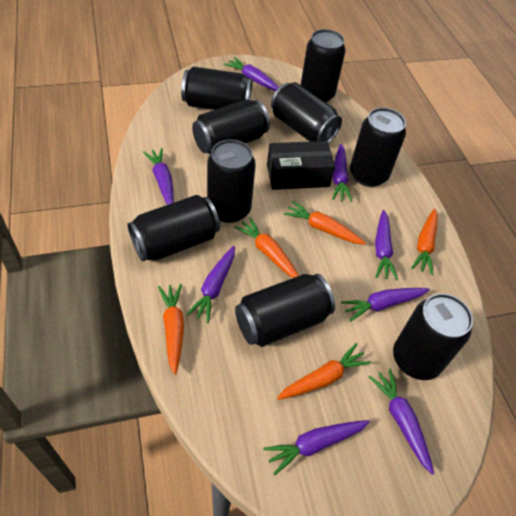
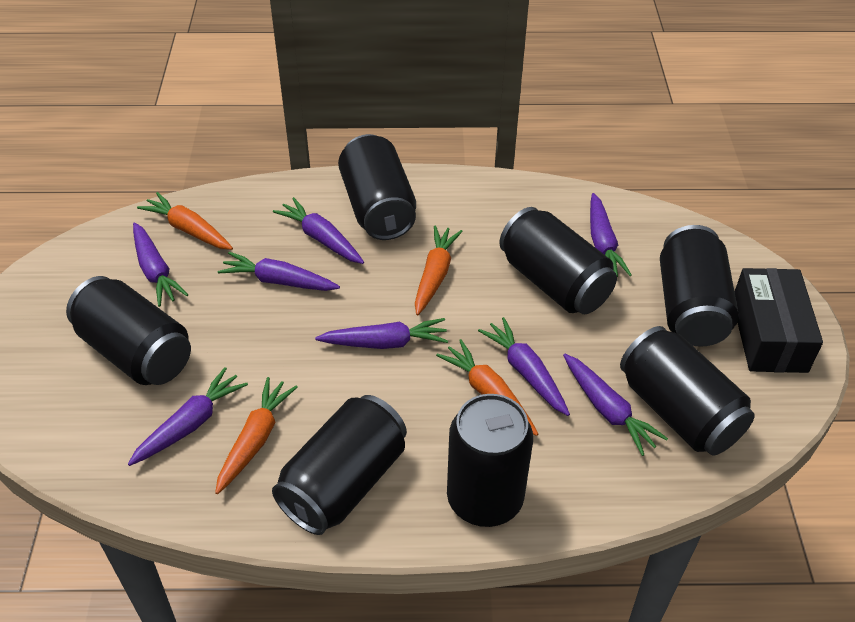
black can: 9 -> 7
orange carrot: 5 -> 4

